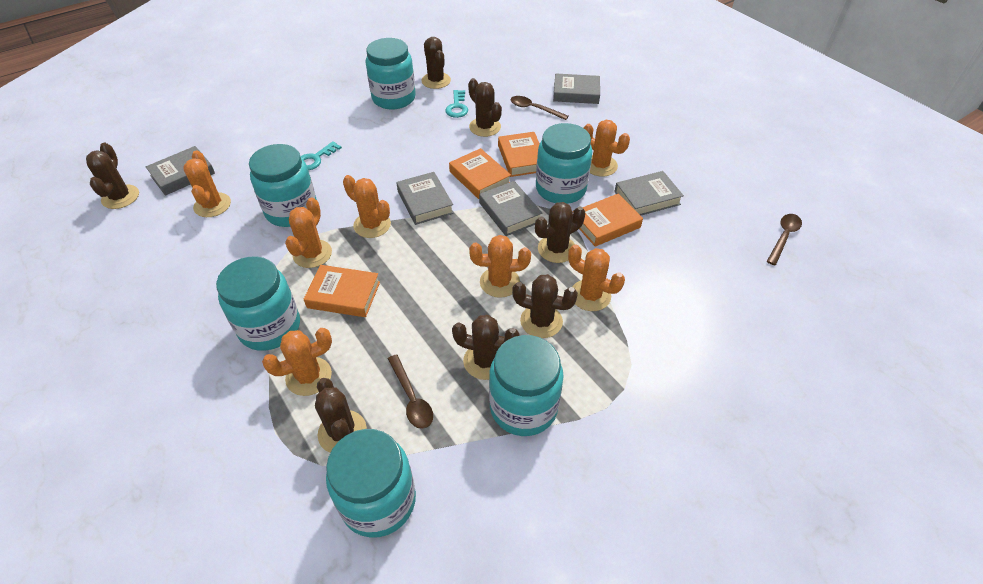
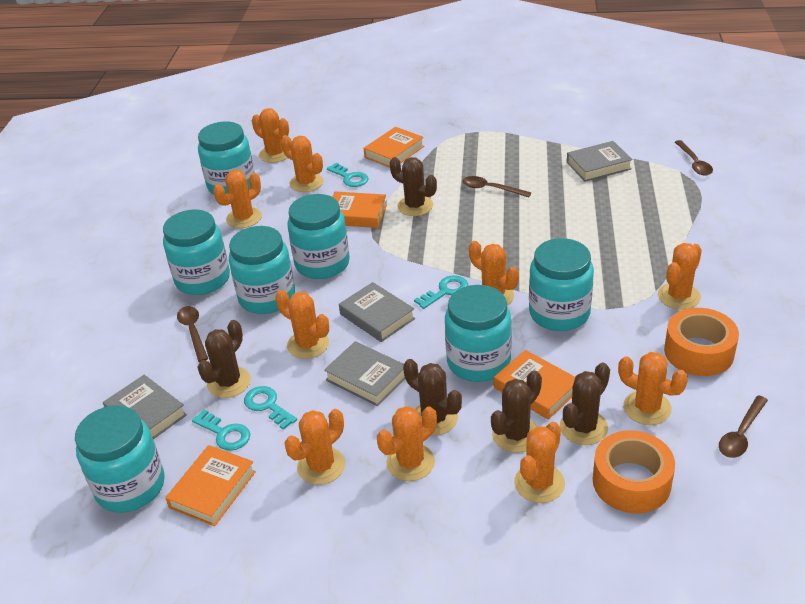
brown cactus: 7 -> 5
brown spoon: 3 -> 4
grey book: 5 -> 4
orange cactus: 7 -> 10
orange tape: 0 -> 2
turquoise jar: 6 -> 7
turquoise key: 2 -> 4

